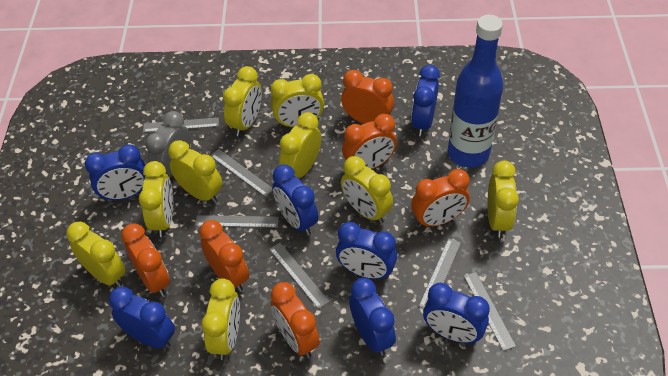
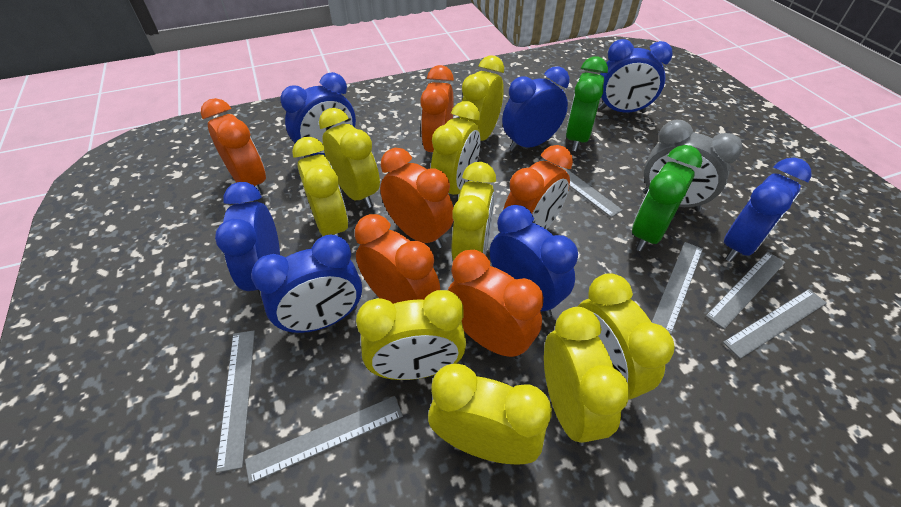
blue bottle: 1 -> 0
green clock: 0 -> 2

